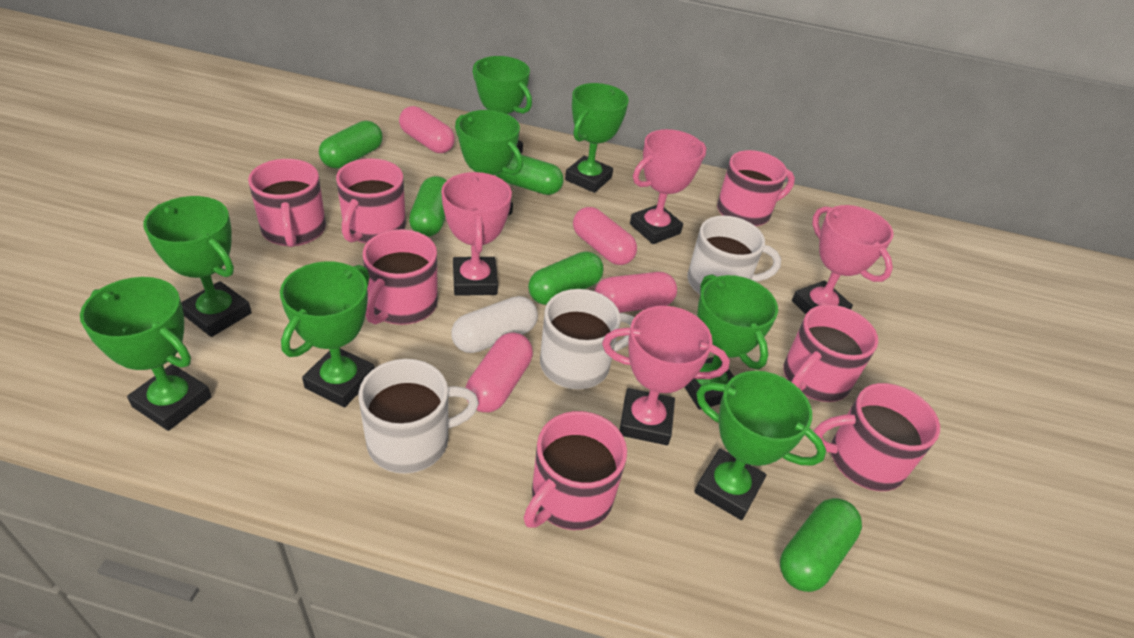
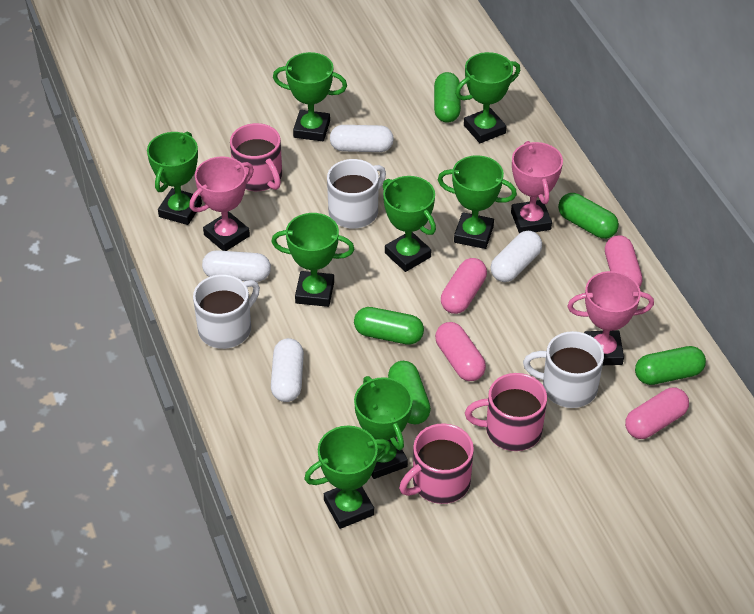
pink mug: 7 -> 3
pink trophy: 4 -> 3
white capsule: 1 -> 4

